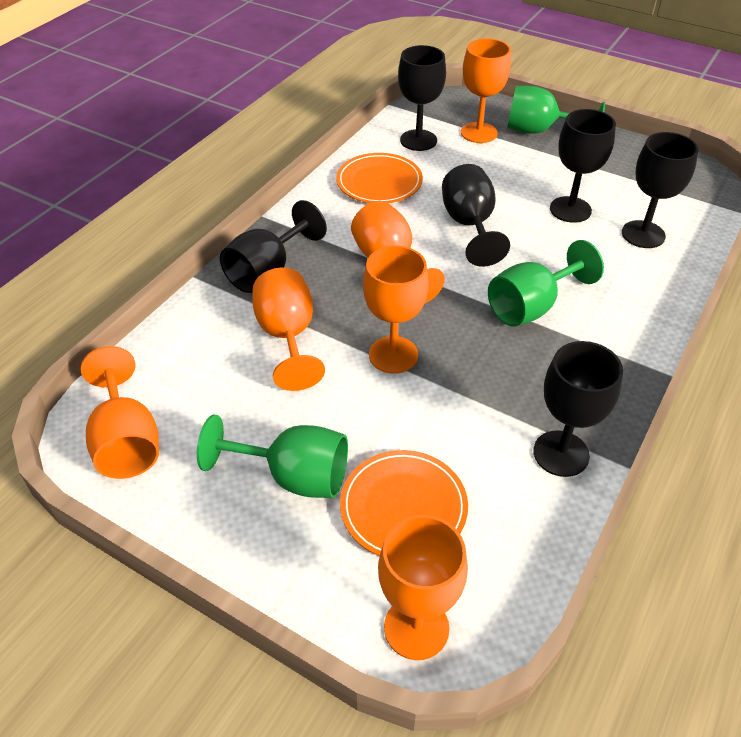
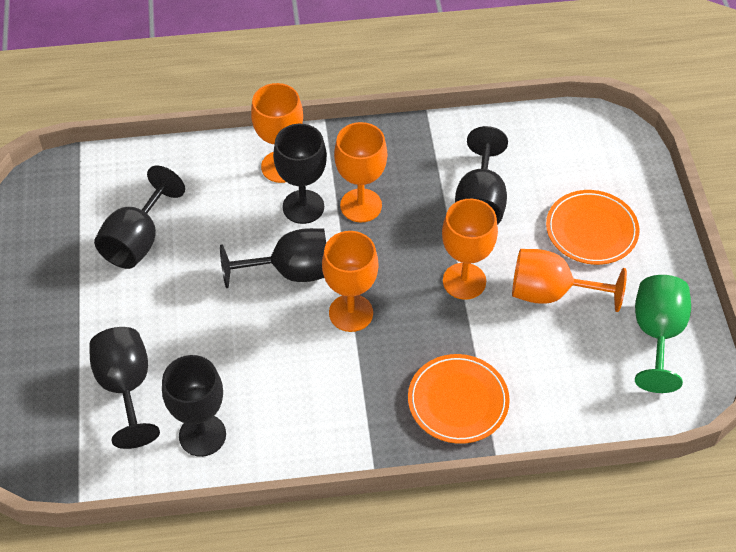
green goblet: 3 -> 1
orange goblet: 6 -> 5

